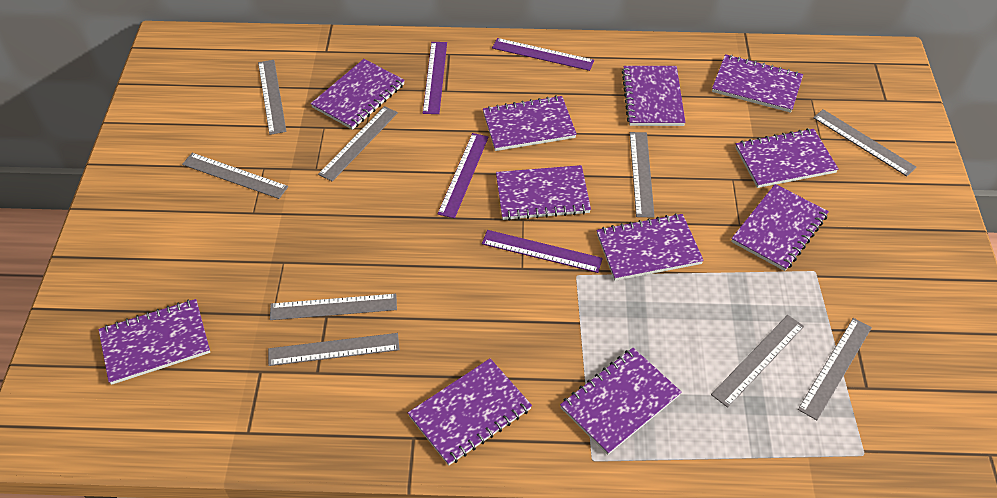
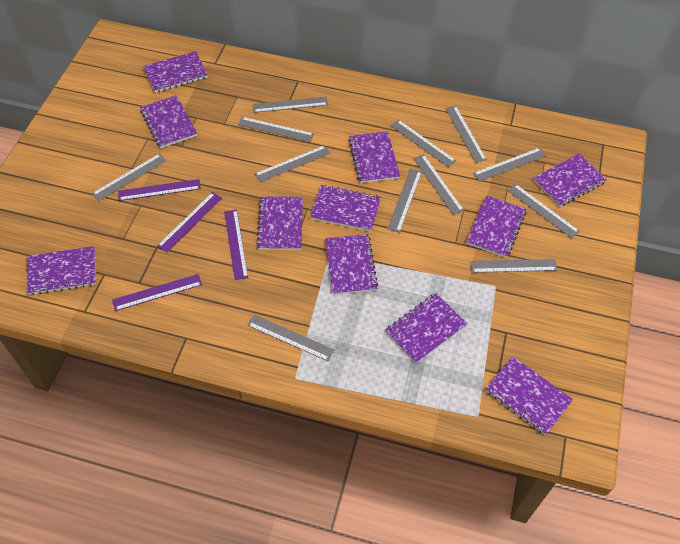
grey ruler: 9 -> 12

